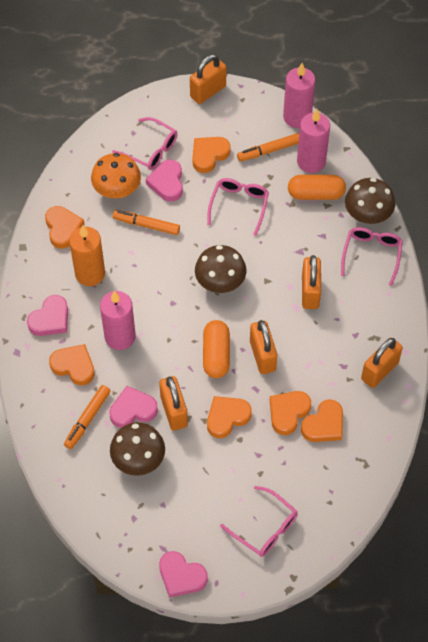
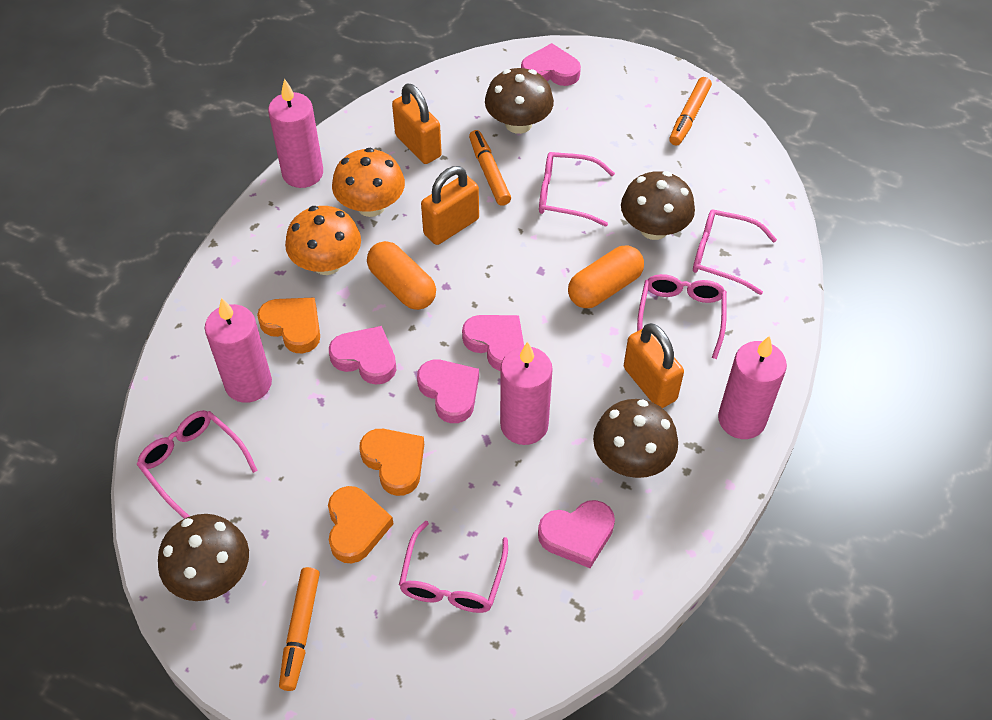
brown mushroom: 3 -> 4
orange candle: 1 -> 0
orange heart: 6 -> 3
orange mushroom: 1 -> 2
orange padlock: 5 -> 3
pink candle: 3 -> 4
pink glasses: 4 -> 5
pink heart: 4 -> 5

